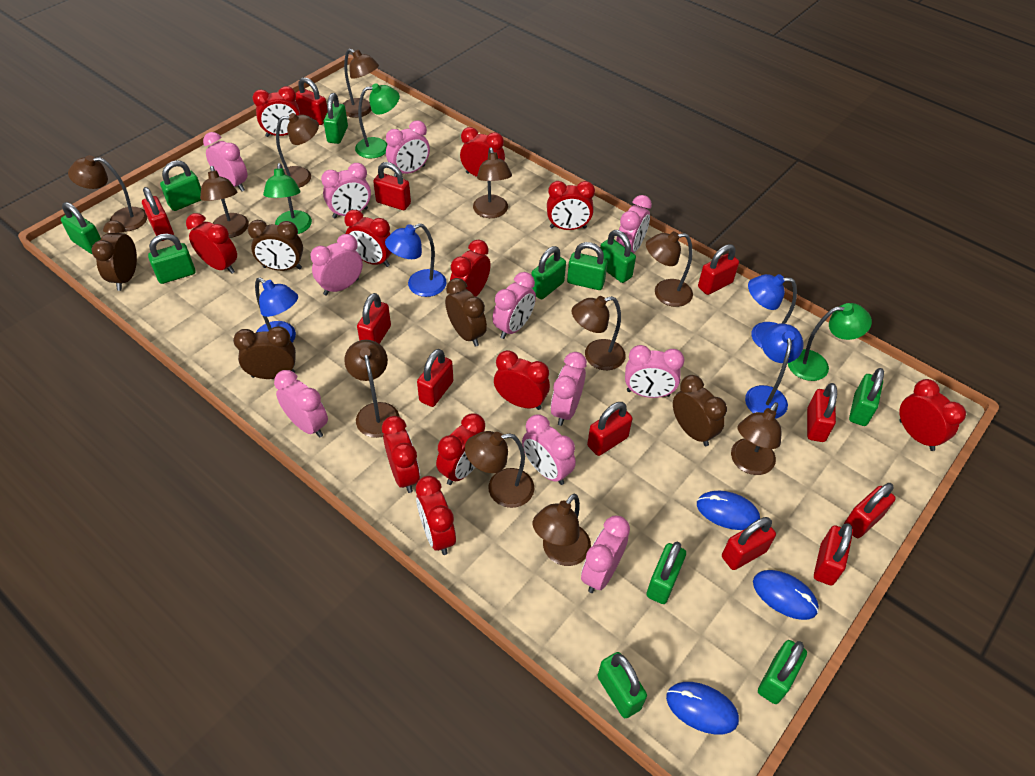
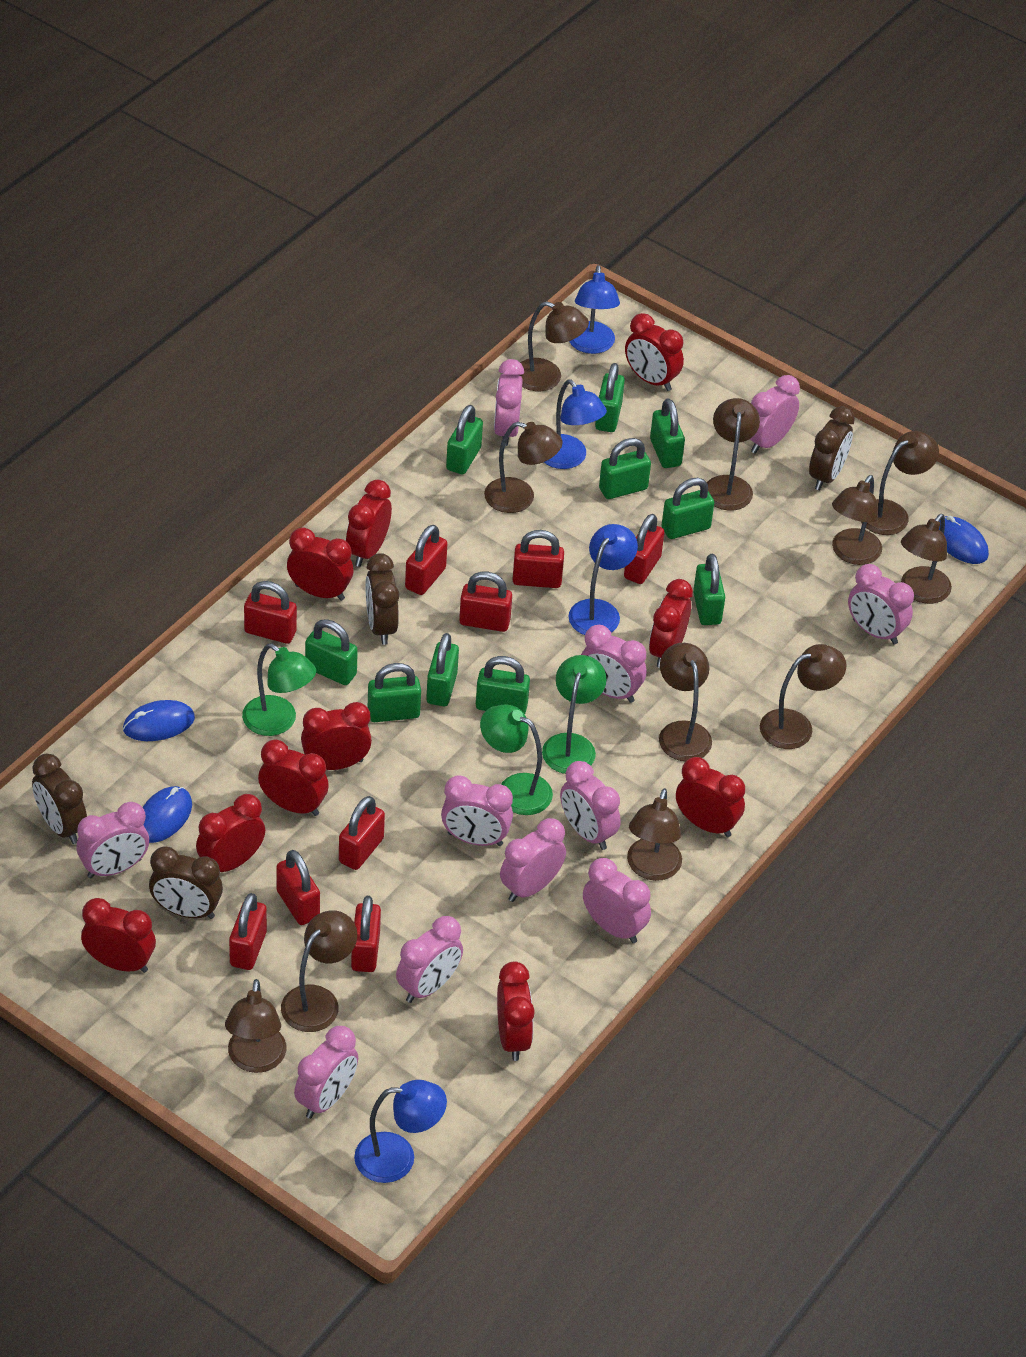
brown clock: 5 -> 4
green padlock: 11 -> 10
red clock: 11 -> 10
red padlock: 11 -> 9

